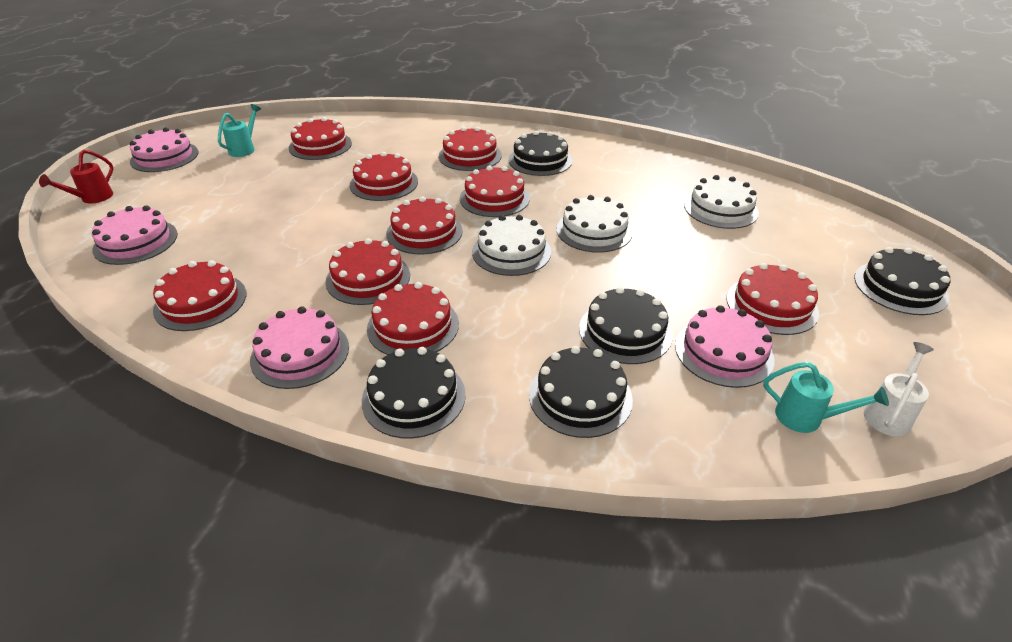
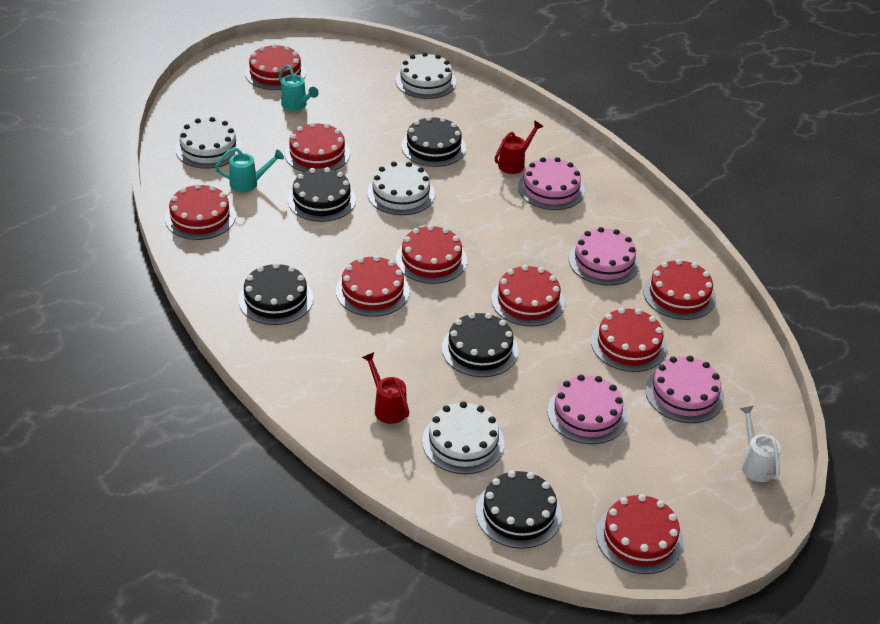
red watering can: 1 -> 2
white cake: 3 -> 4

